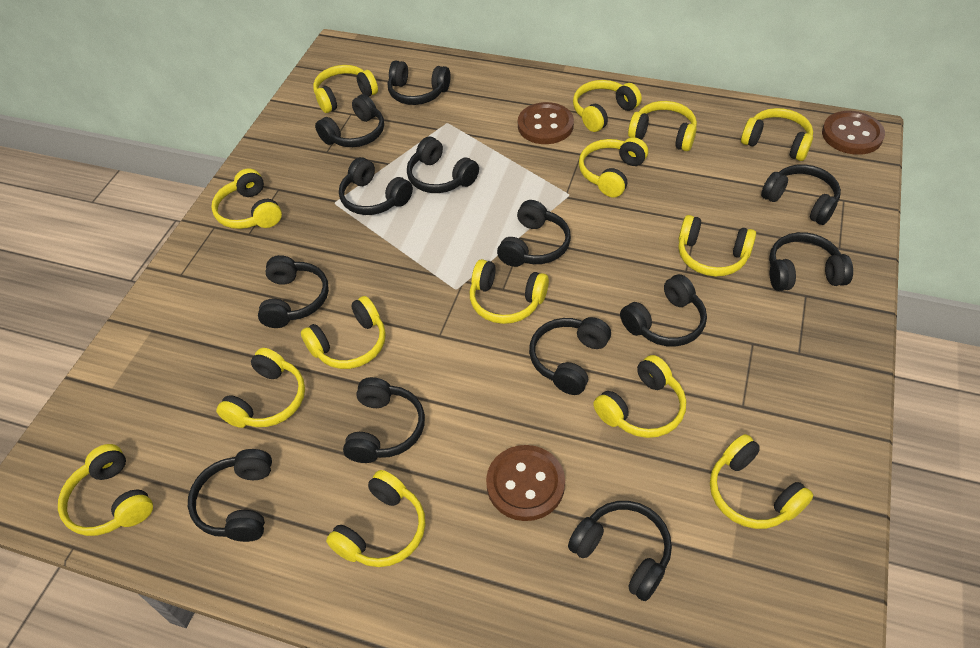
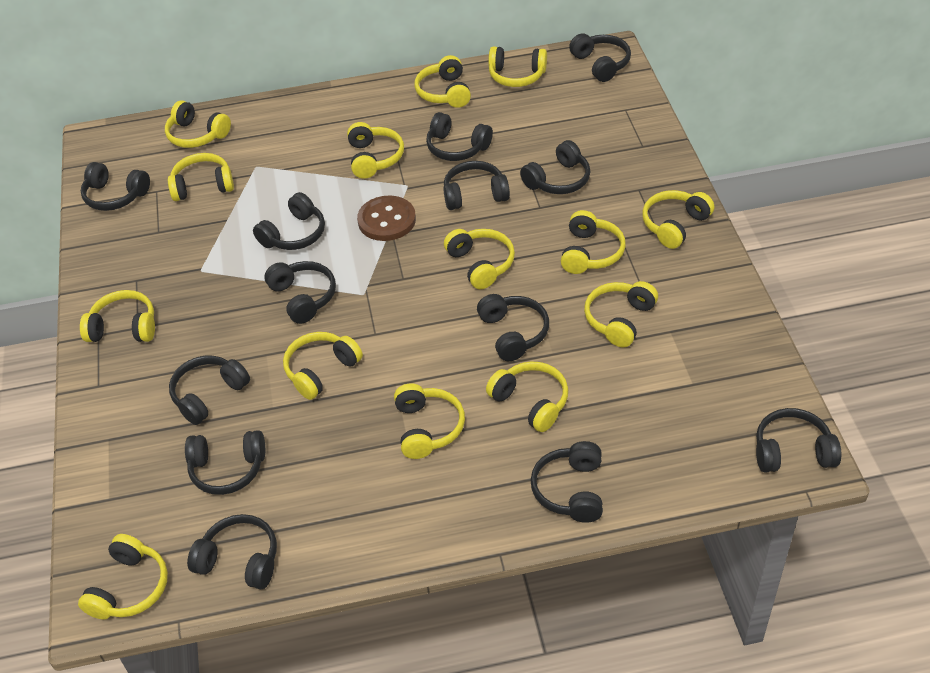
brown button: 3 -> 1

